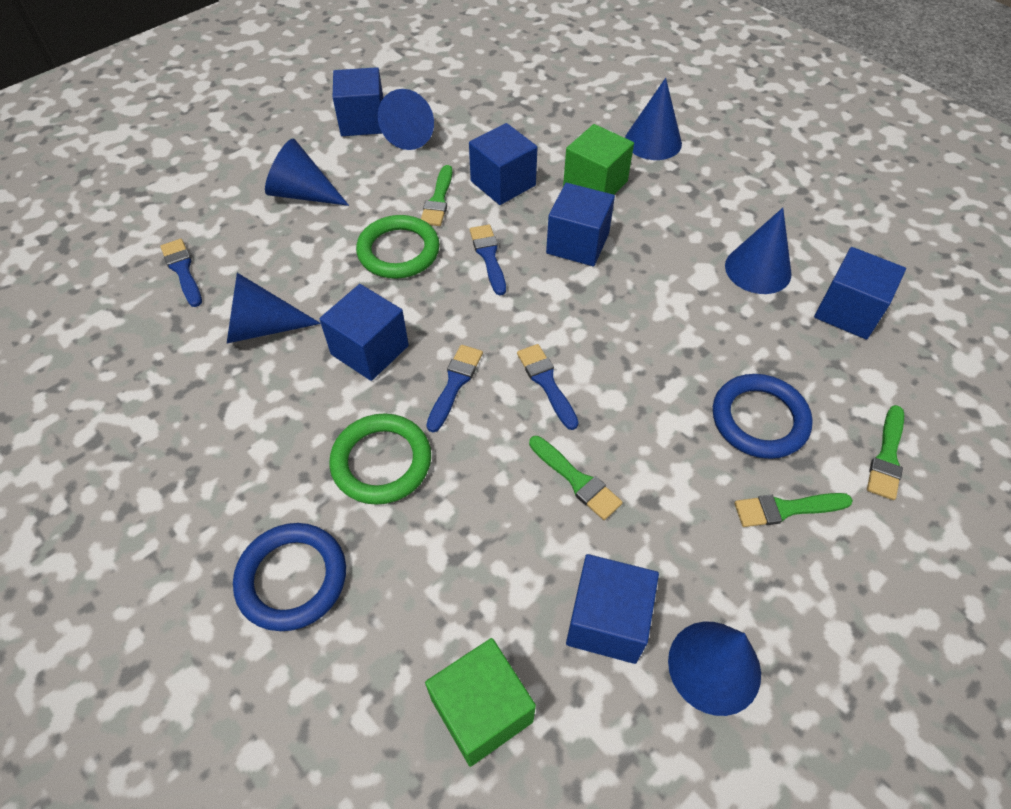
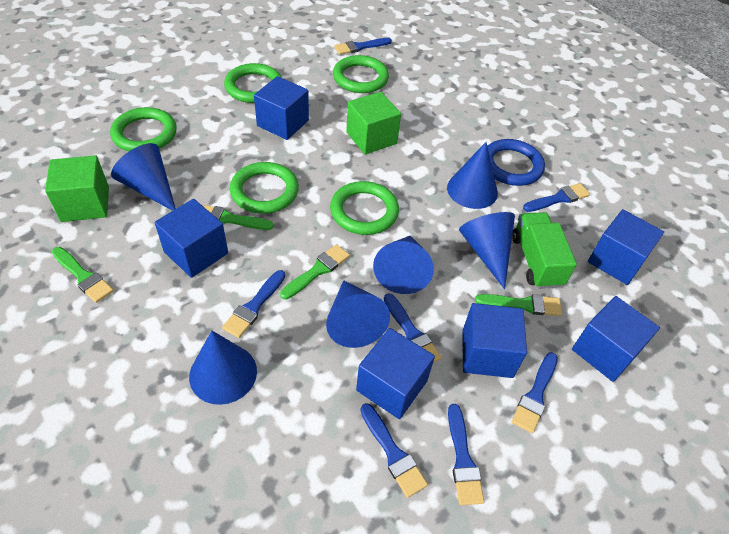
blue brush: 4 -> 7
blue ring: 2 -> 1
green ring: 2 -> 5
green truck: 0 -> 1

